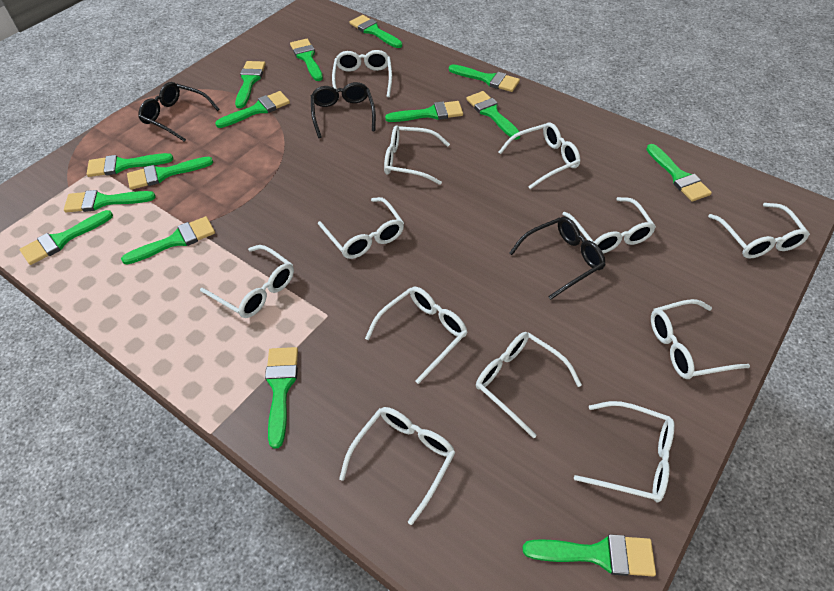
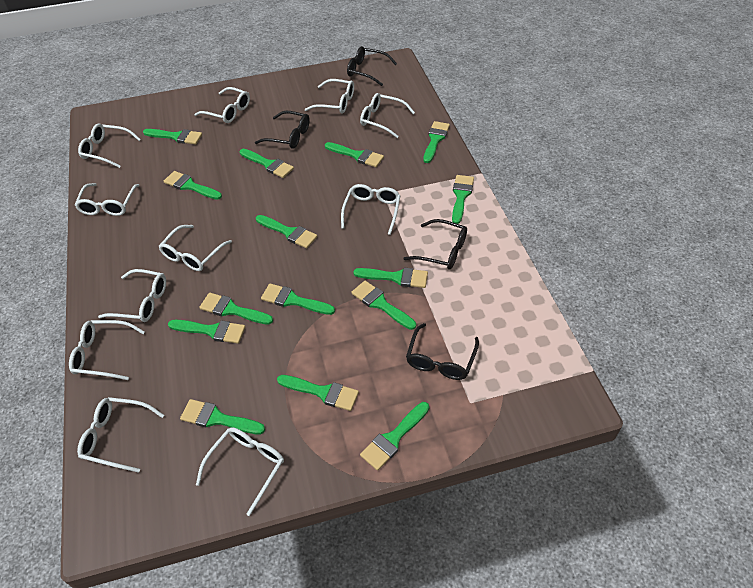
black glasses: 3 -> 4
white glasses: 12 -> 11

